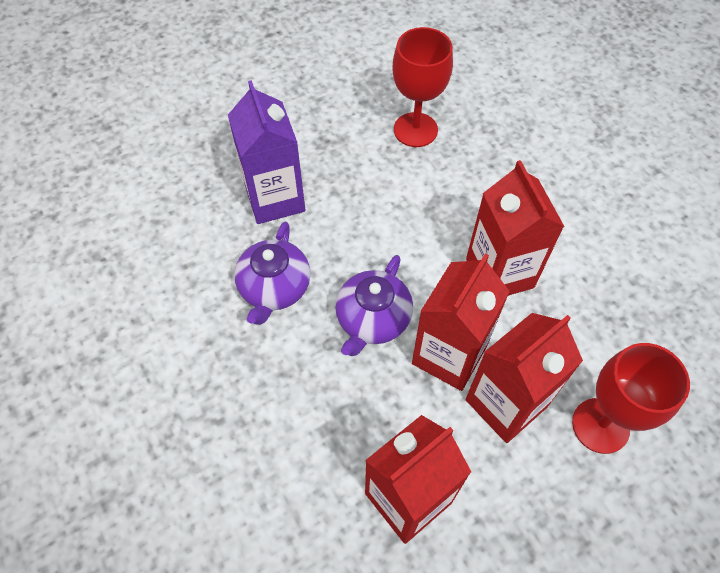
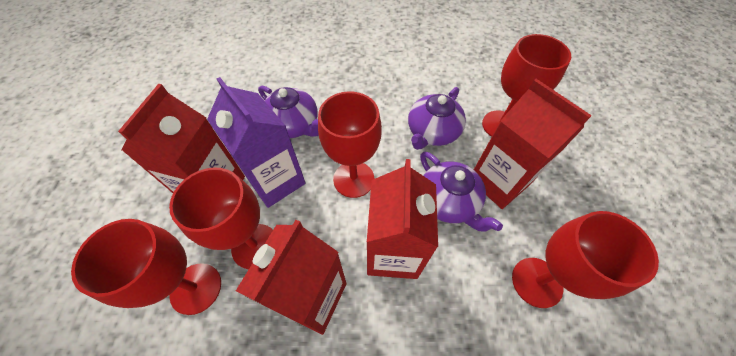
purple teapot: 2 -> 3
red goblet: 2 -> 5

